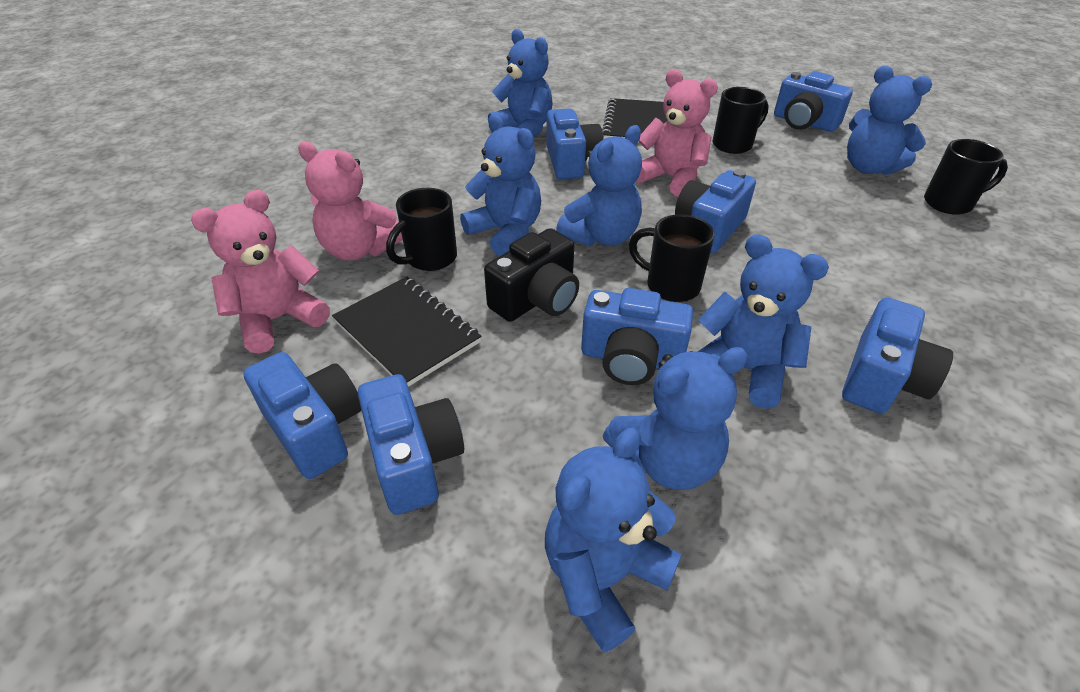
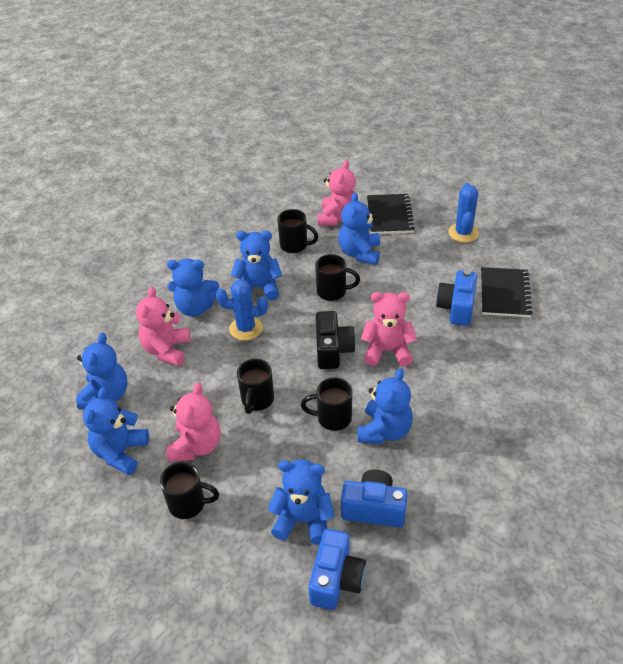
black mug: 4 -> 5
blue cactus: 0 -> 2
blue camera: 7 -> 3
pink teddy bear: 3 -> 4

